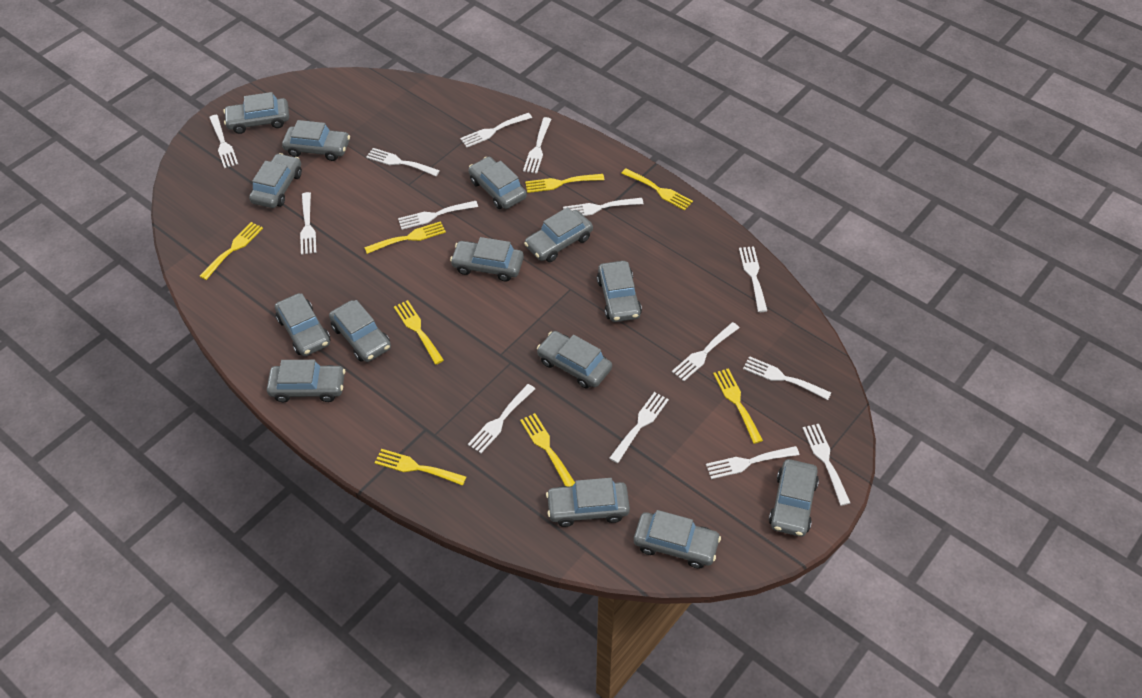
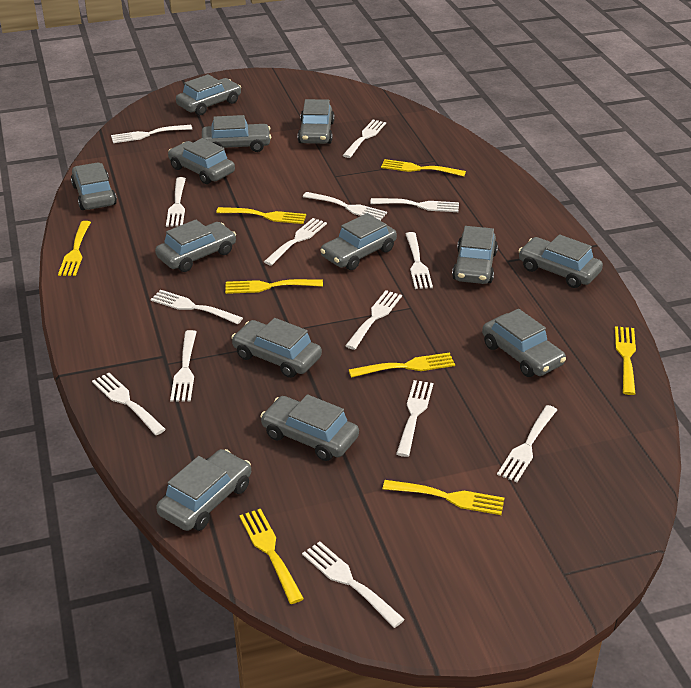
grey car: 14 -> 13

